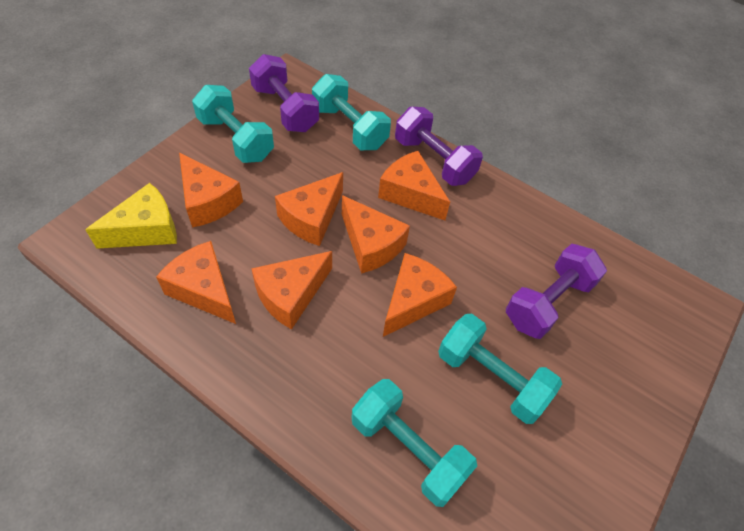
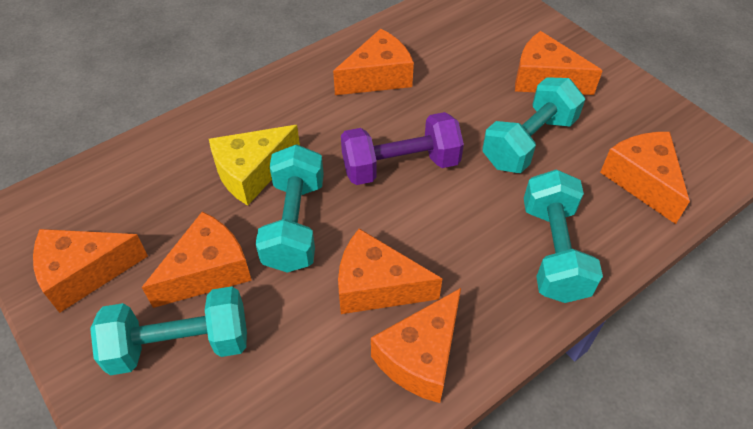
purple dumbbell: 3 -> 1

